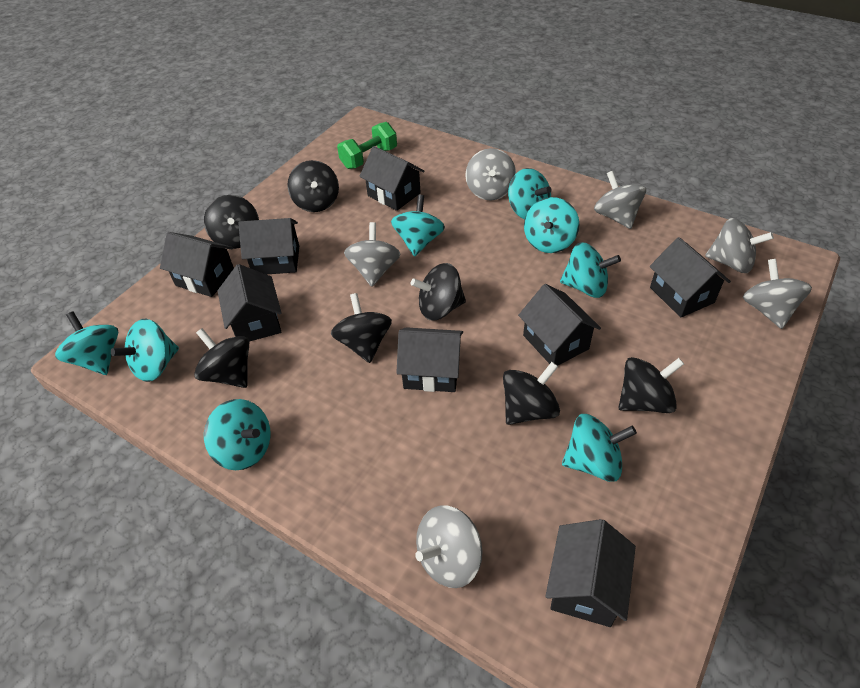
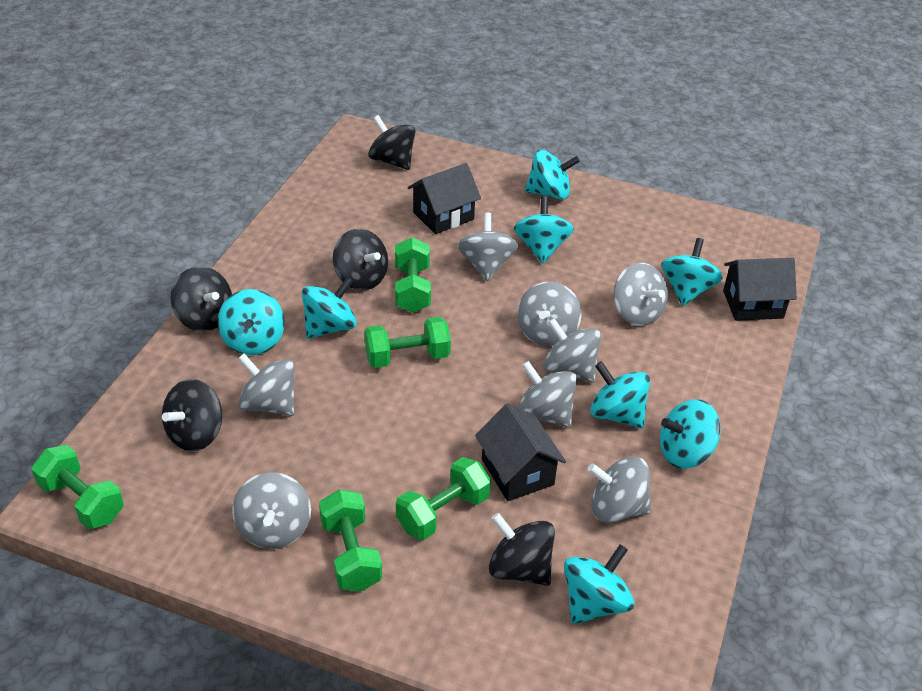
black house: 8 -> 3
black spinning top: 7 -> 5
green dumbbell: 1 -> 5
grey spinning top: 6 -> 8

